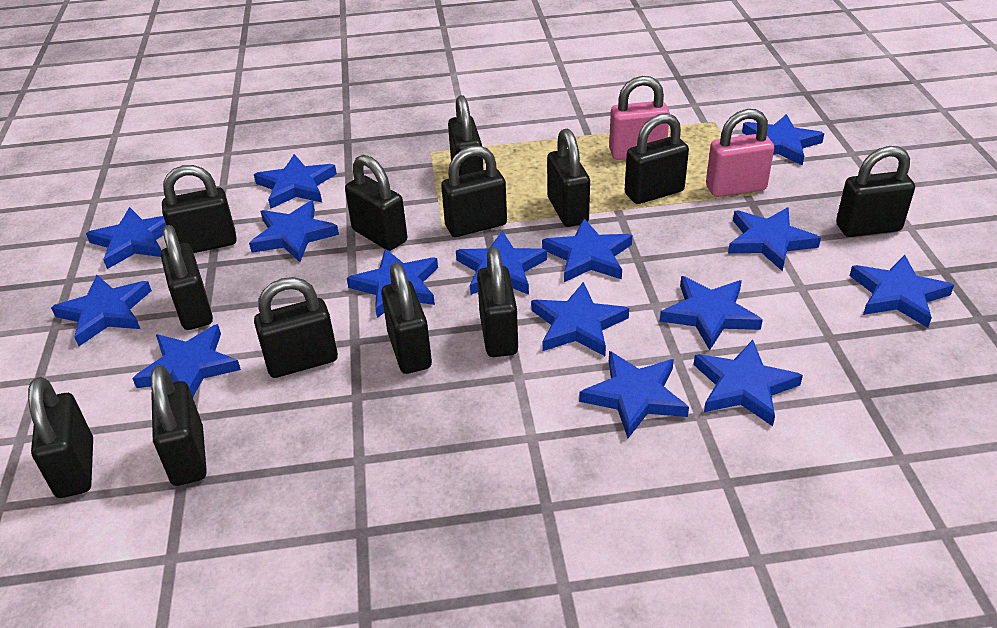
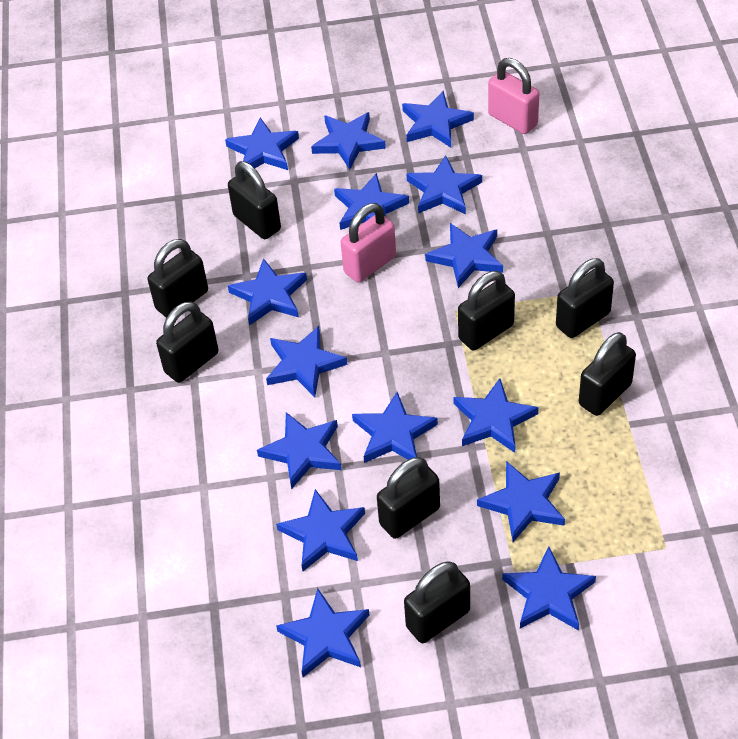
black padlock: 13 -> 8

